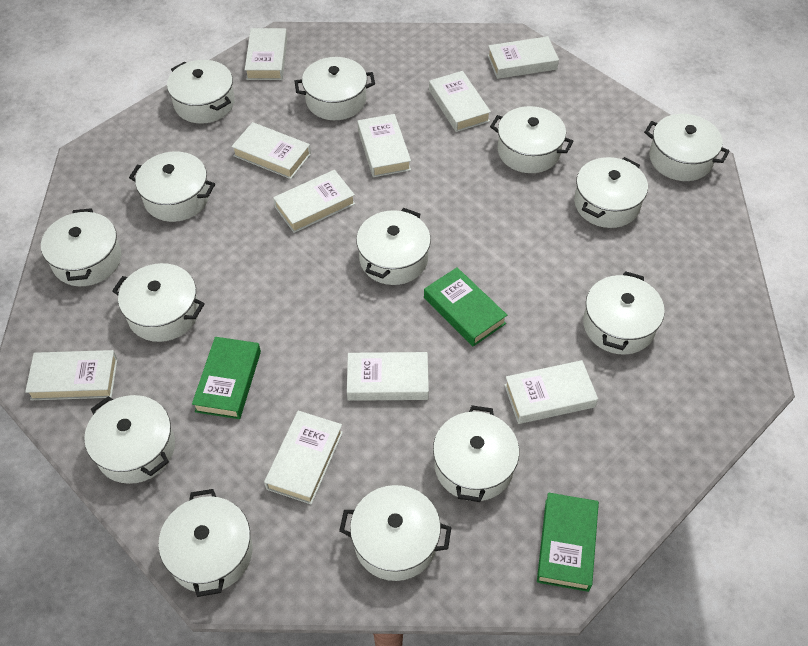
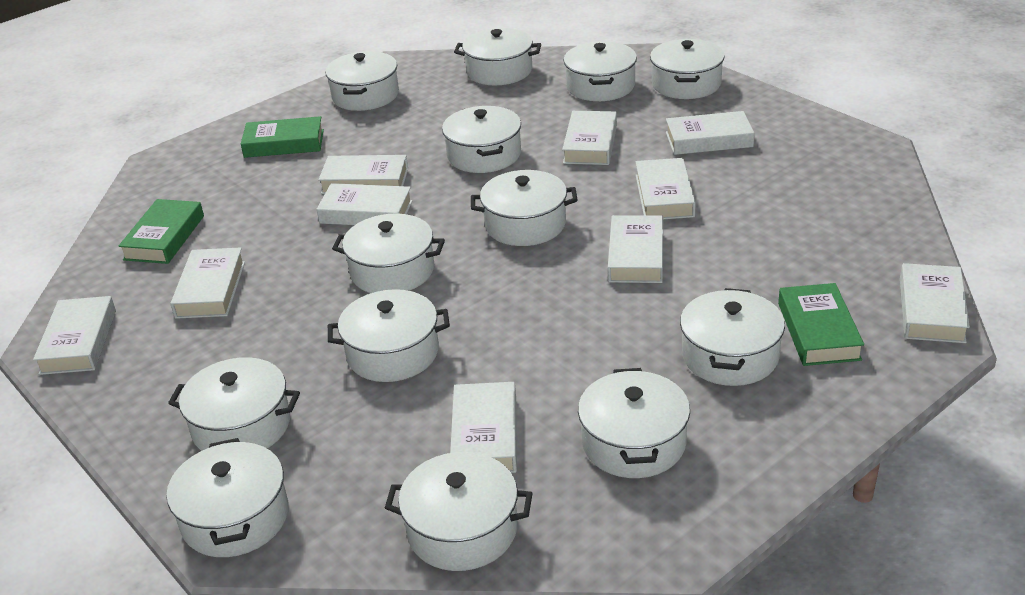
white pot: 14 -> 13

